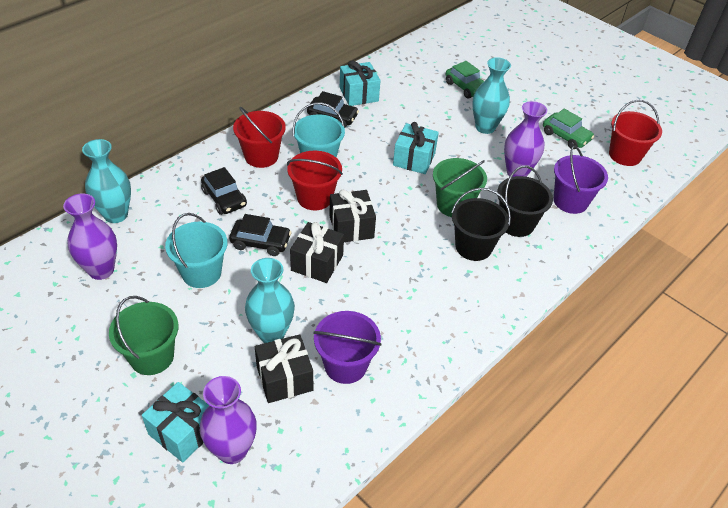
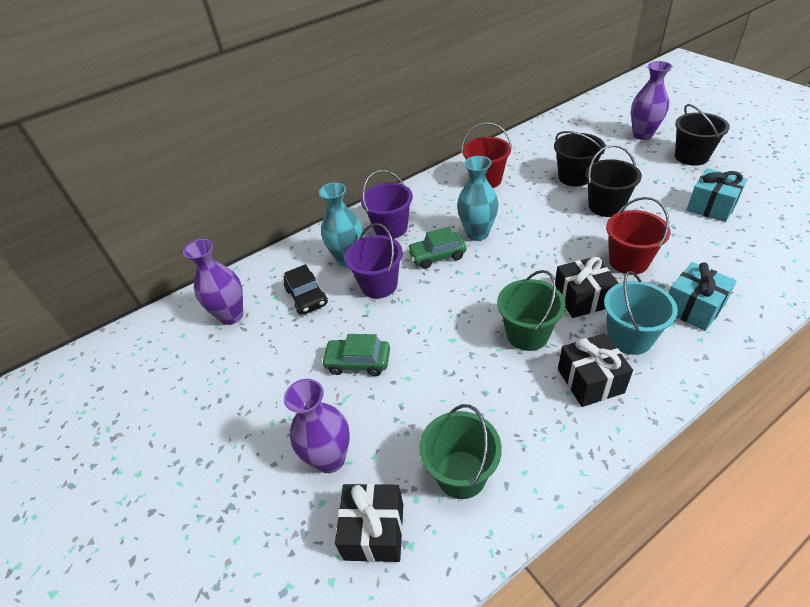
black bucket: 2 -> 3
black car: 3 -> 1
red bucket: 3 -> 2
turquoise bucket: 2 -> 1
turquoise gift: 3 -> 2
turquoise vase: 3 -> 2

